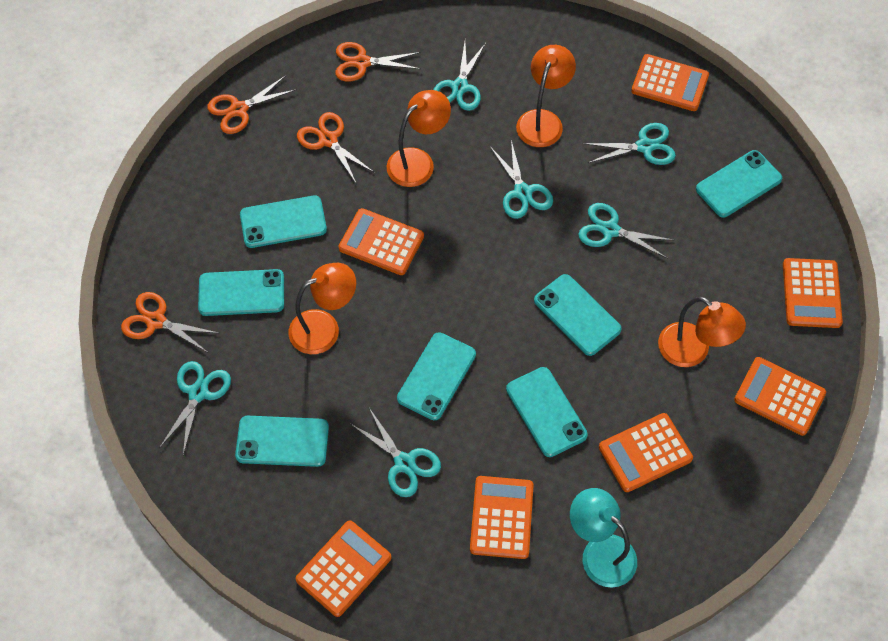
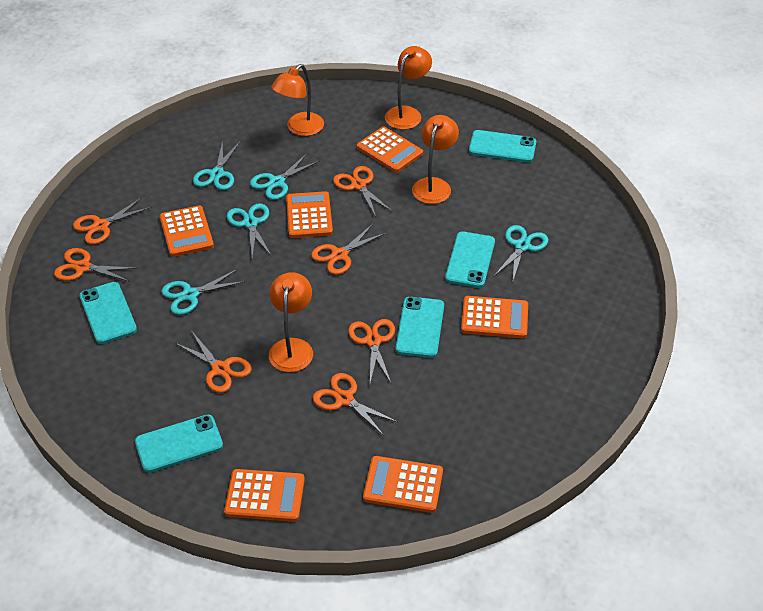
orange calculator: 7 -> 6
orange scissors: 4 -> 7
turquoise lamp: 1 -> 0
turquoise phone: 7 -> 5
turquoise scissors: 6 -> 5

